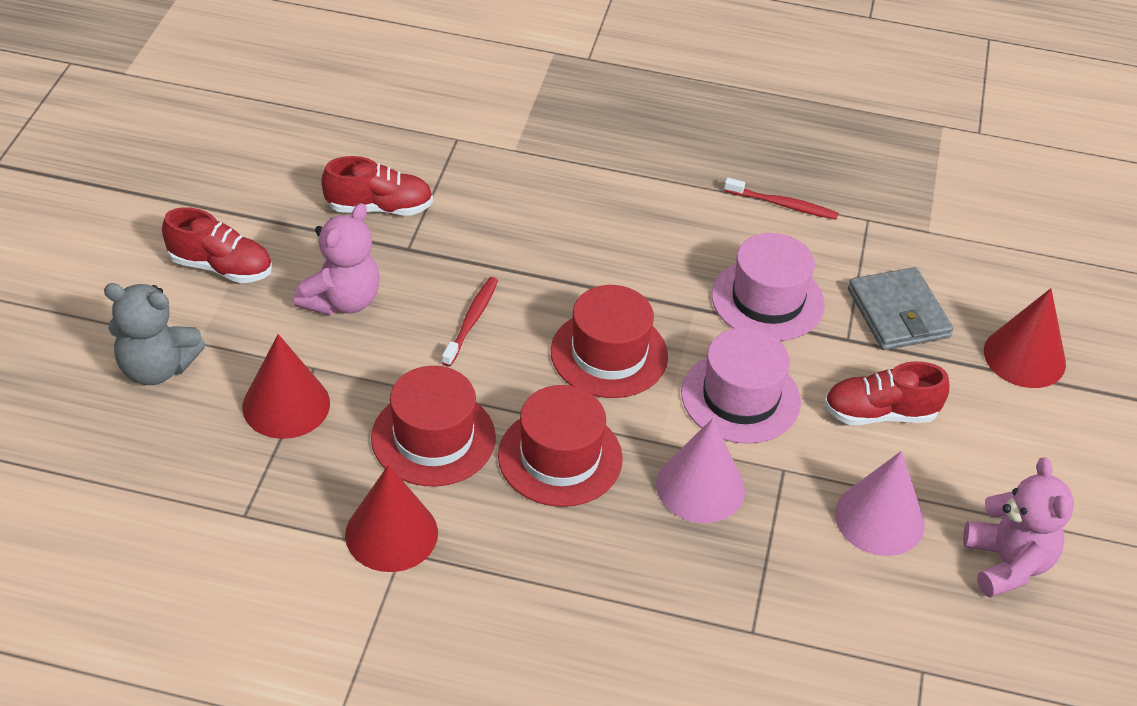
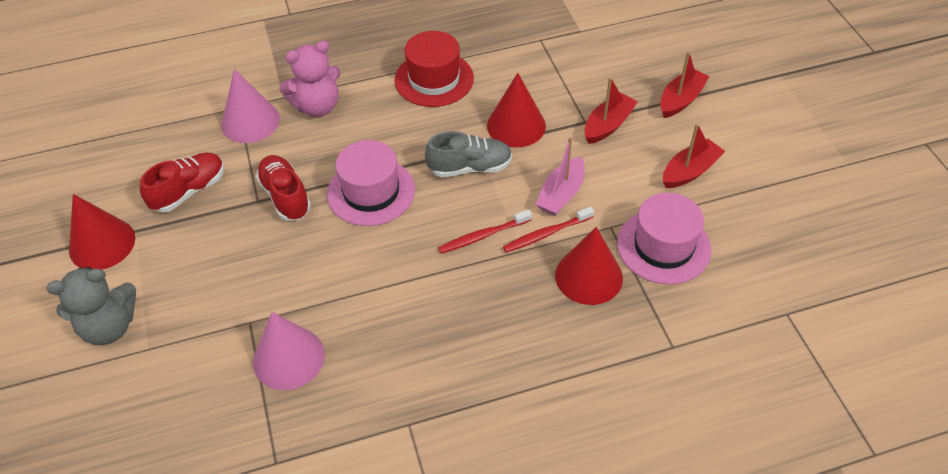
grey shoe: 0 -> 1
grey wallet: 1 -> 0
pink boat: 0 -> 1
pink teddy bear: 2 -> 1
red boat: 0 -> 3
red hat: 3 -> 1
red shoe: 3 -> 2

